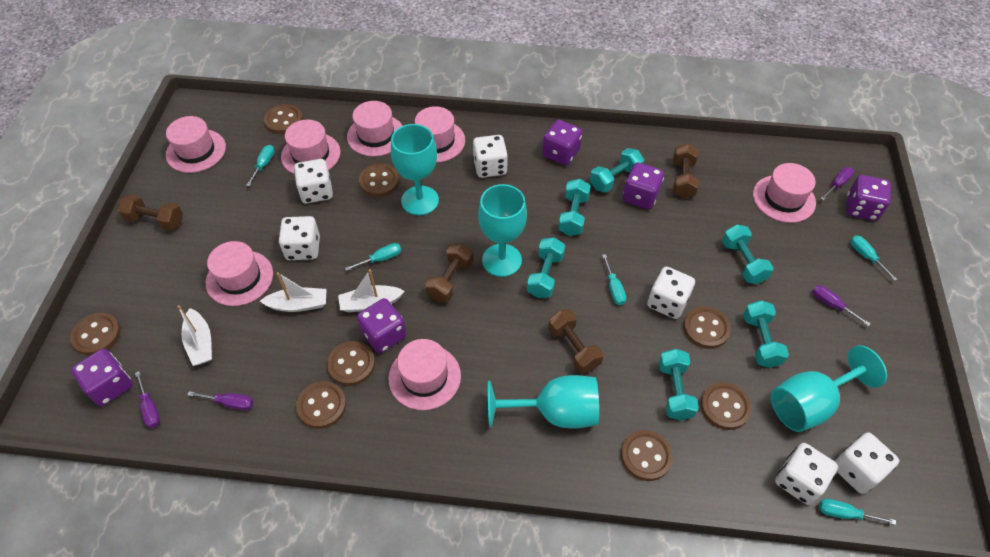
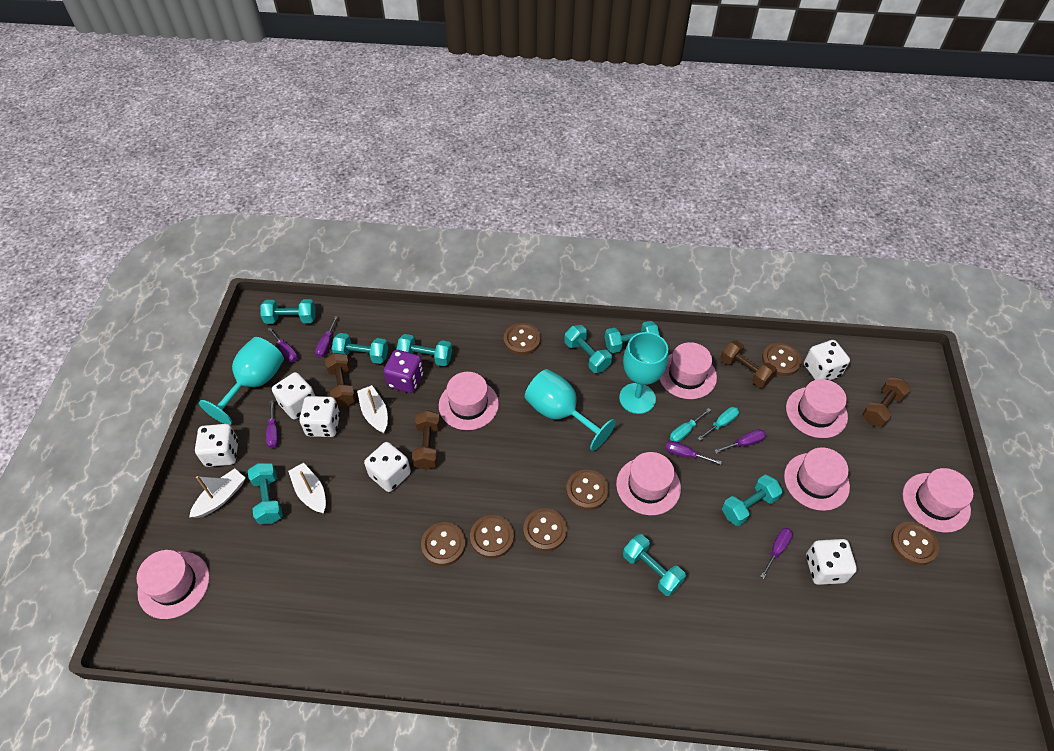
brown button: 8 -> 7
purple dice: 5 -> 1
purple screwdriver: 4 -> 6
turquoise dumbbell: 6 -> 8
turquoise goblet: 4 -> 3
turquoise screwdriver: 5 -> 2

